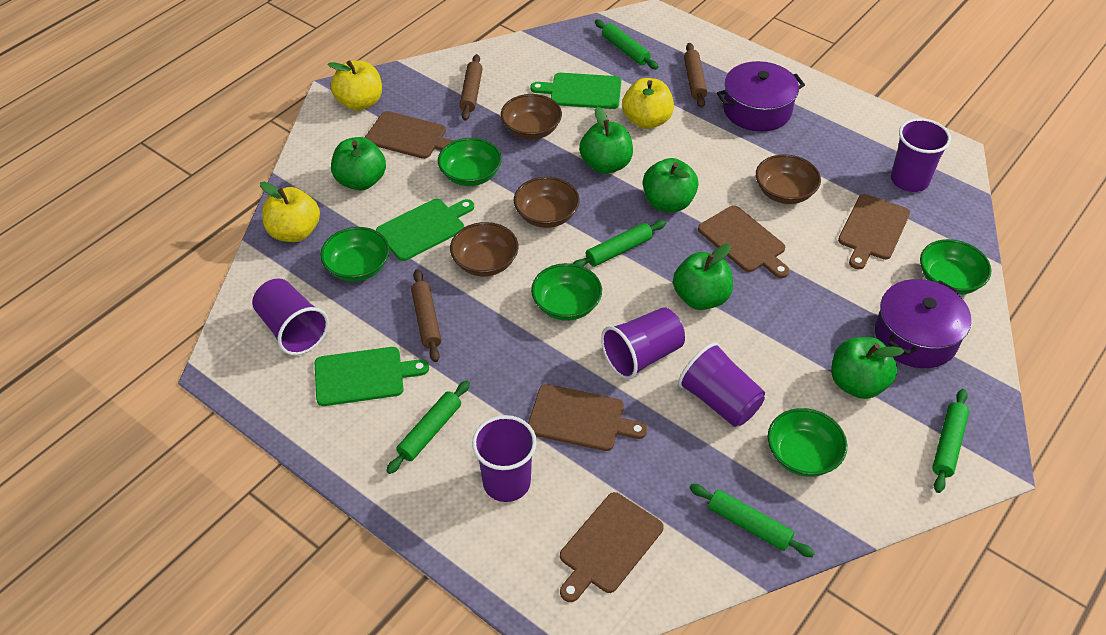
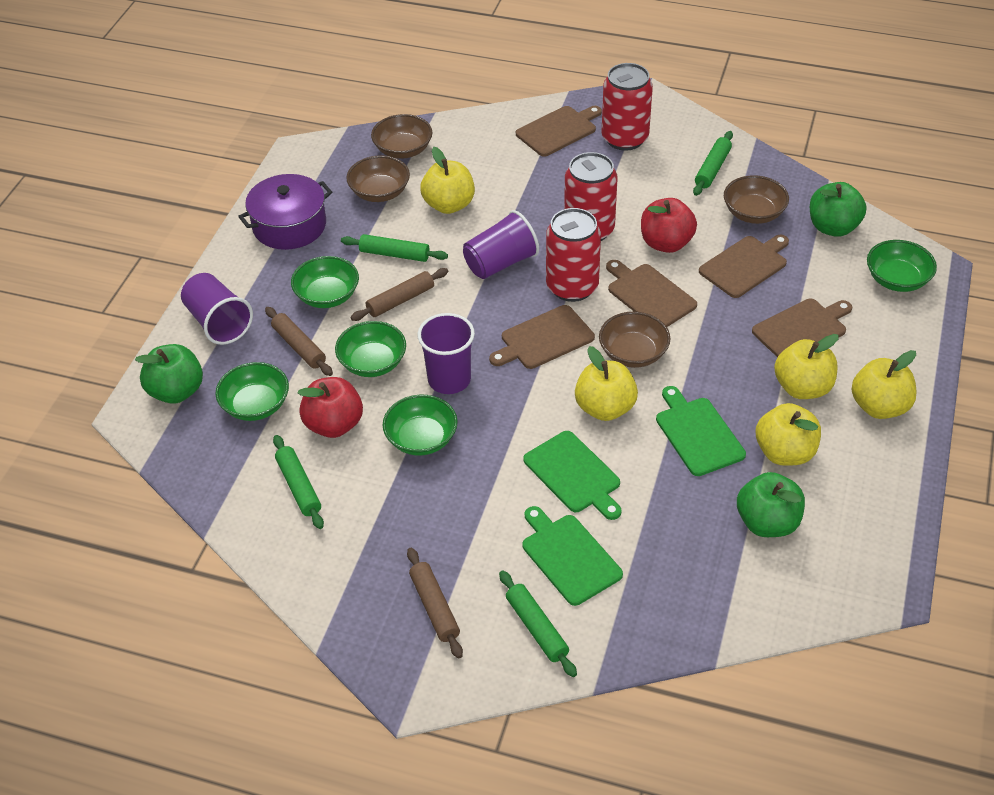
green apple: 5 -> 3
green rolling pin: 5 -> 4
purple cup: 5 -> 3
purple pot: 2 -> 1
red apple: 0 -> 2
red can: 0 -> 3
yellow apple: 3 -> 5

